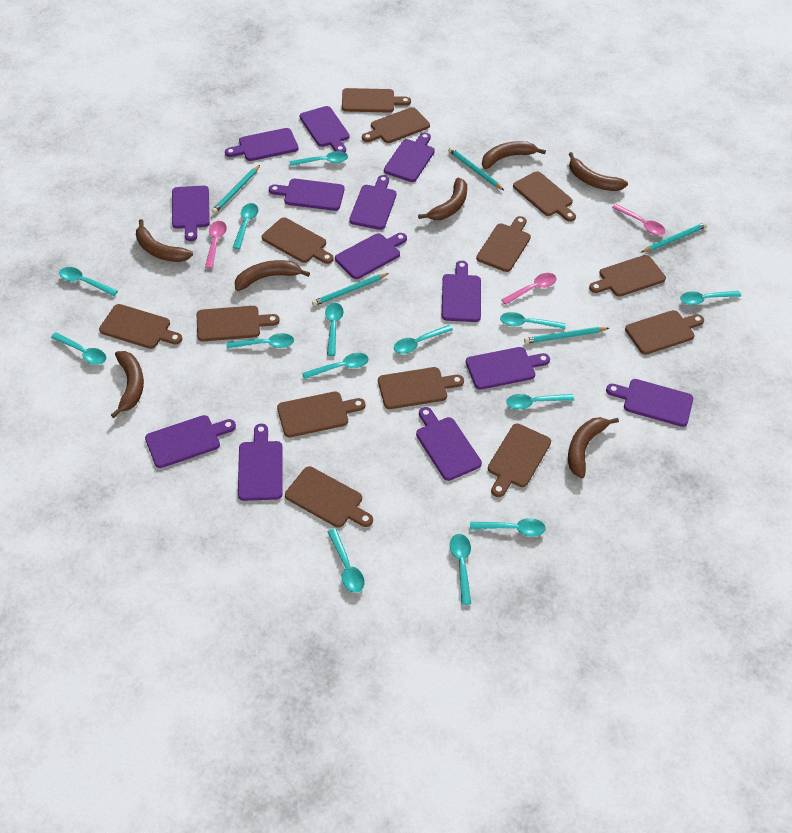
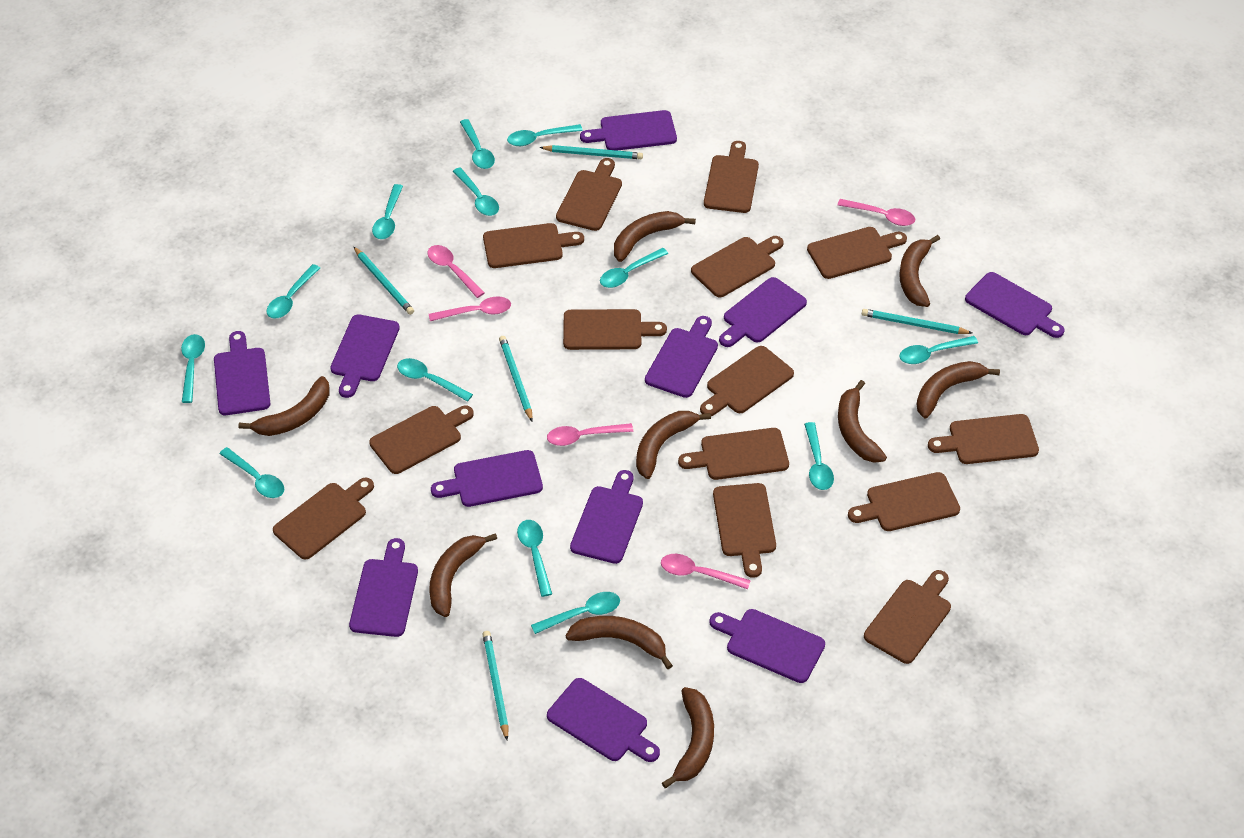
brown banana: 7 -> 9
brown cutting board: 13 -> 14
pink spoon: 3 -> 5
purple cutting board: 13 -> 11
turquoise spoon: 14 -> 13

